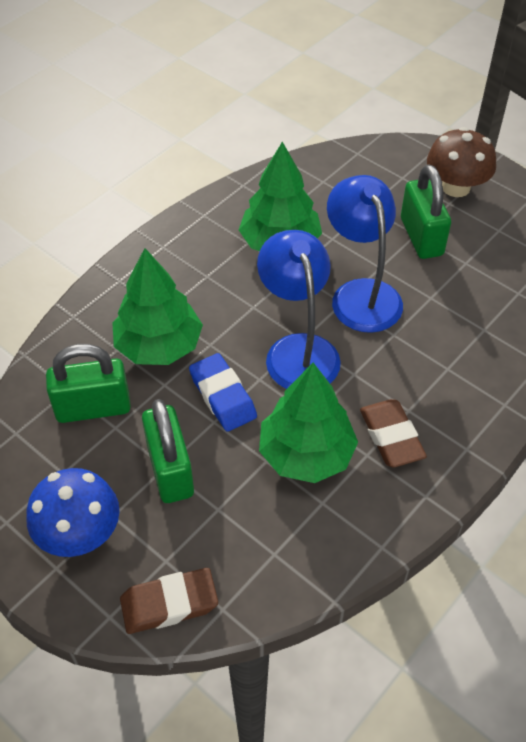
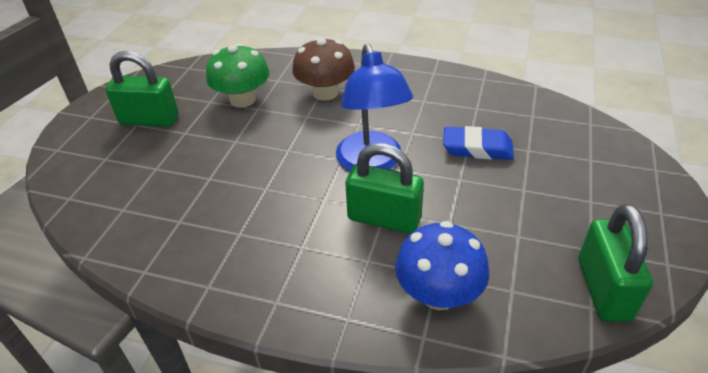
blue lamp: 2 -> 1
brown eraser: 2 -> 0
green mushroom: 0 -> 1
green tree: 3 -> 0

